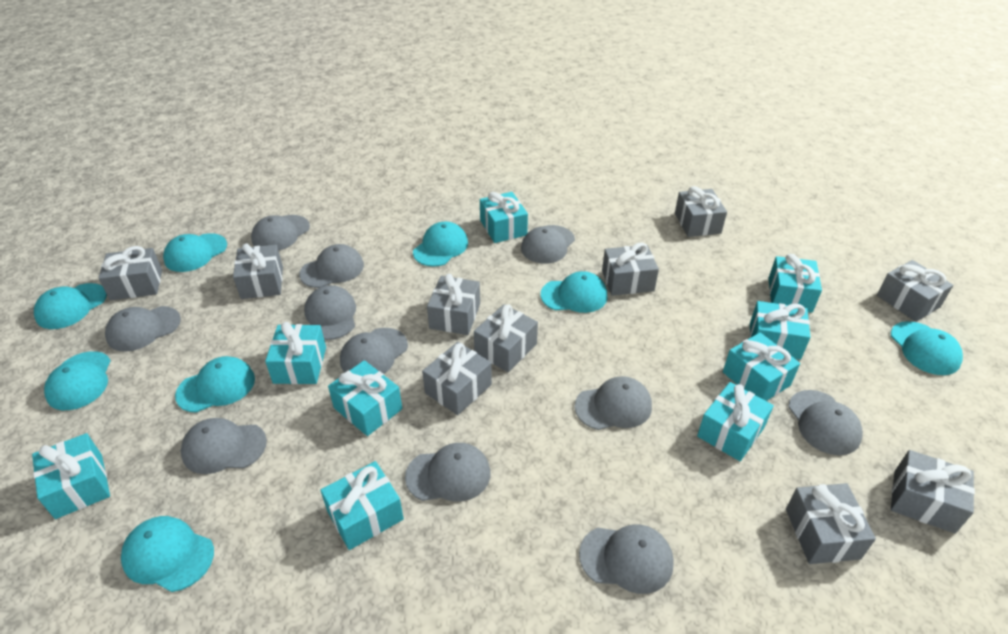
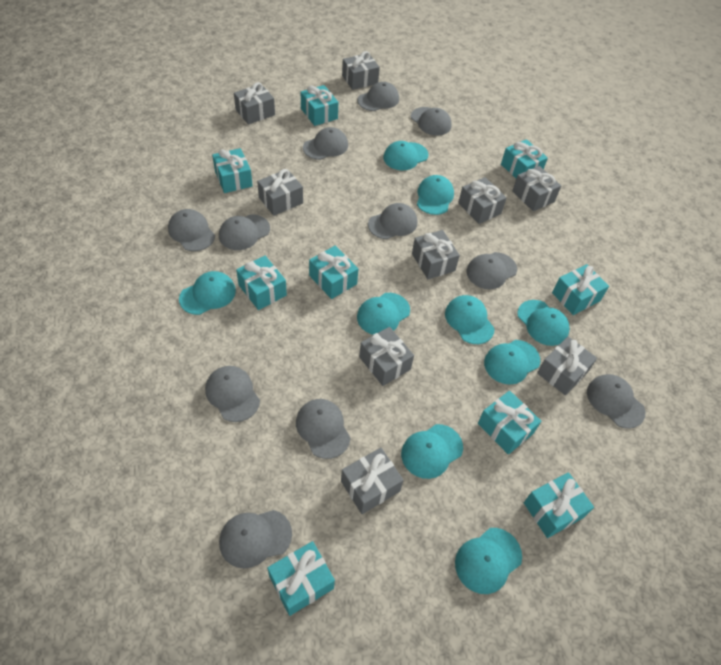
grey gift: 10 -> 9
turquoise cap: 8 -> 9

